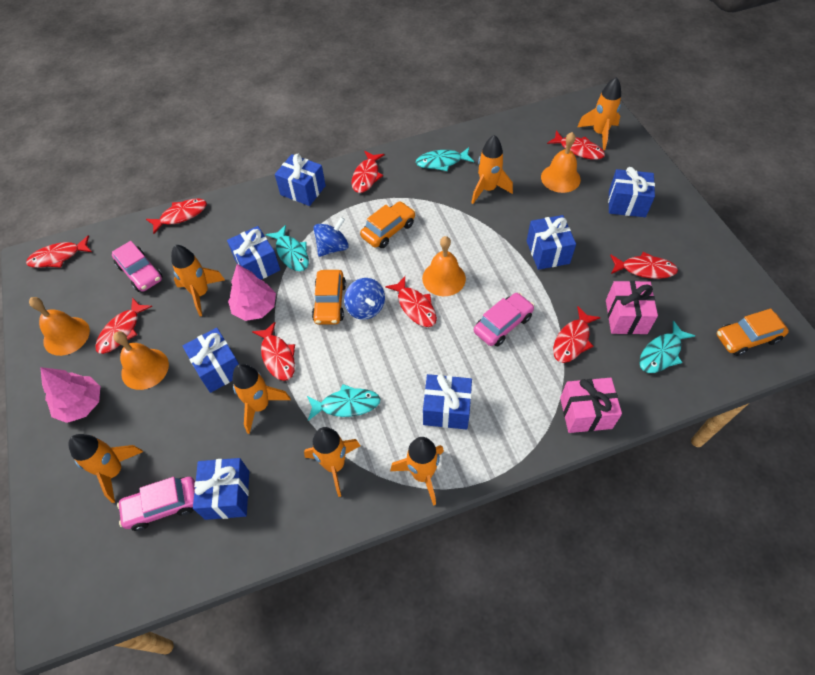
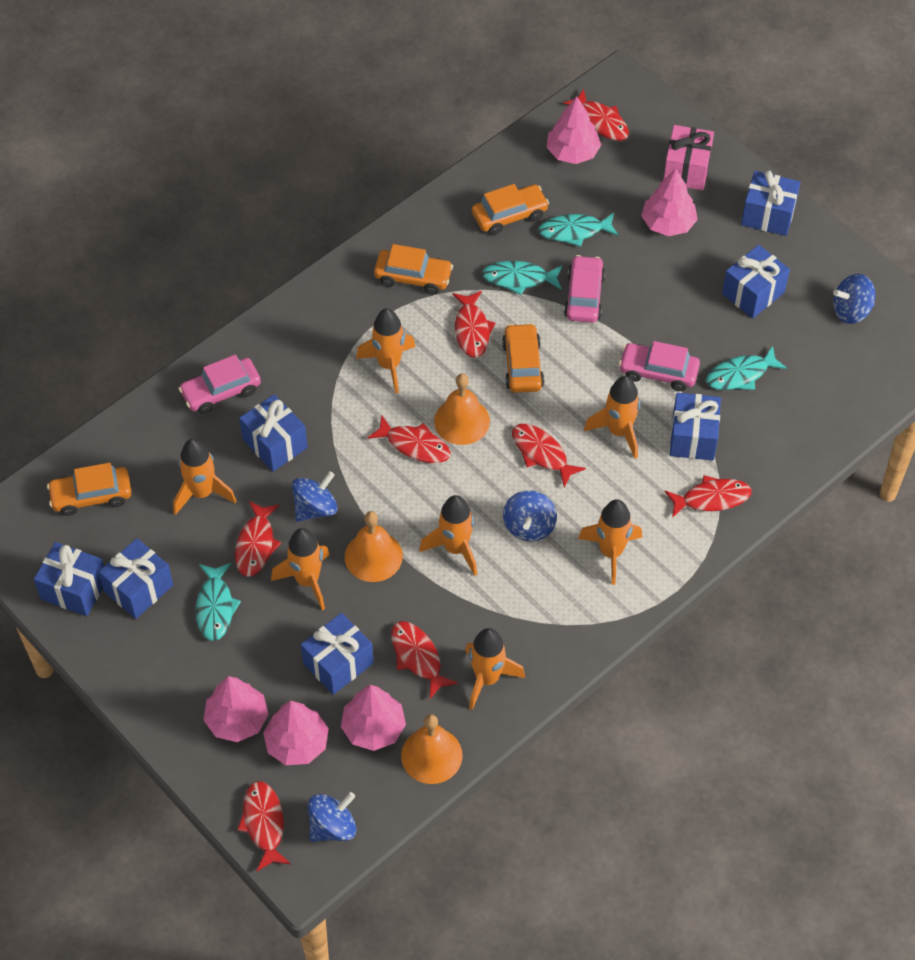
blue spinning top: 2 -> 4
orange bell: 4 -> 3
orange car: 3 -> 4
pink gift: 2 -> 1
pink tree: 2 -> 5
red fish: 9 -> 8

